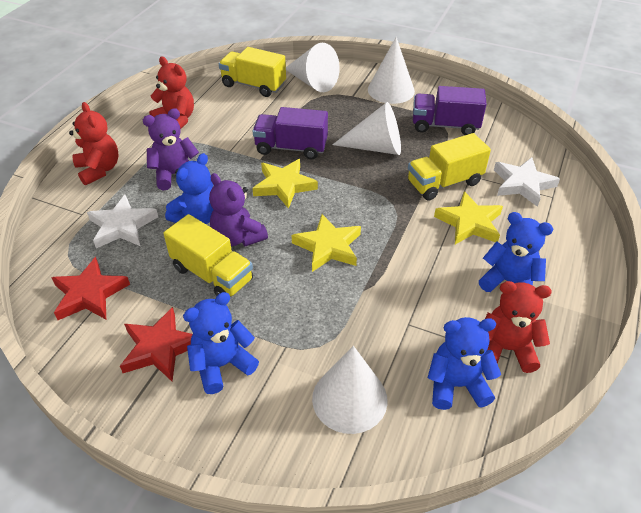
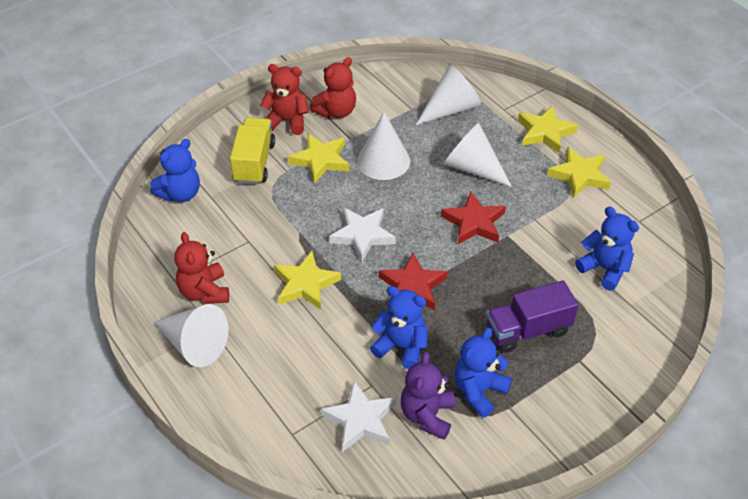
purple teddy bear: 2 -> 1
purple truck: 2 -> 1
yellow star: 3 -> 4
yellow truck: 3 -> 1

